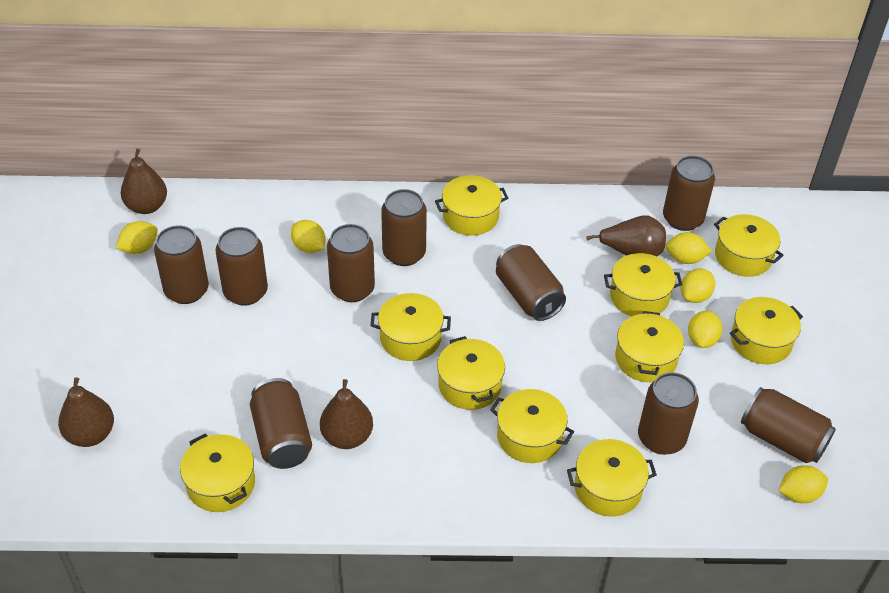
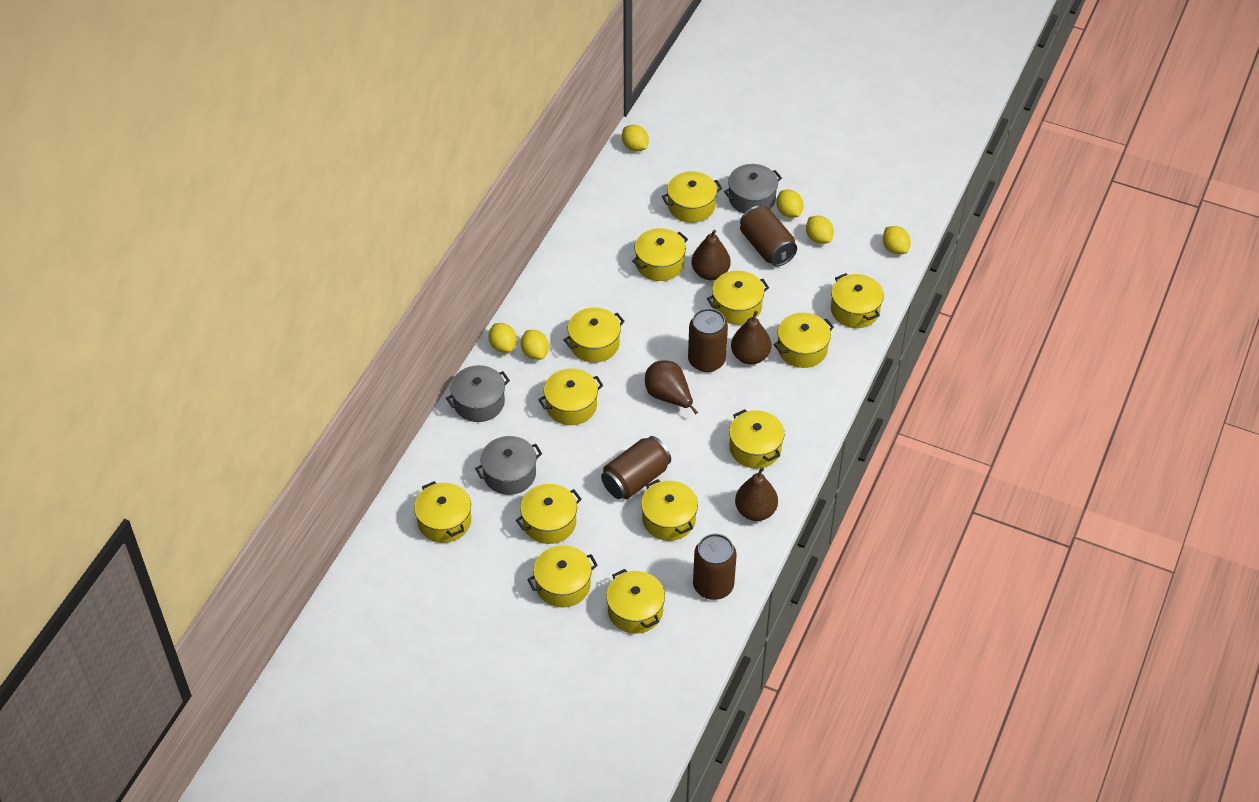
brown can: 9 -> 4
grey pot: 0 -> 3
yellow pot: 10 -> 13

